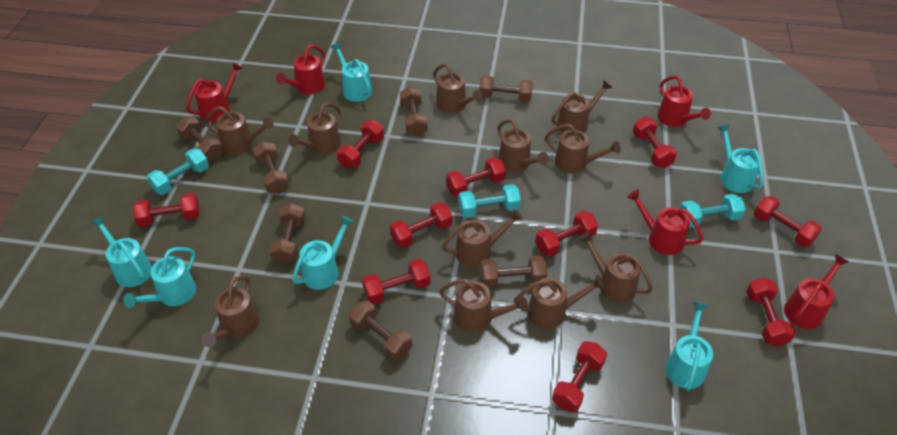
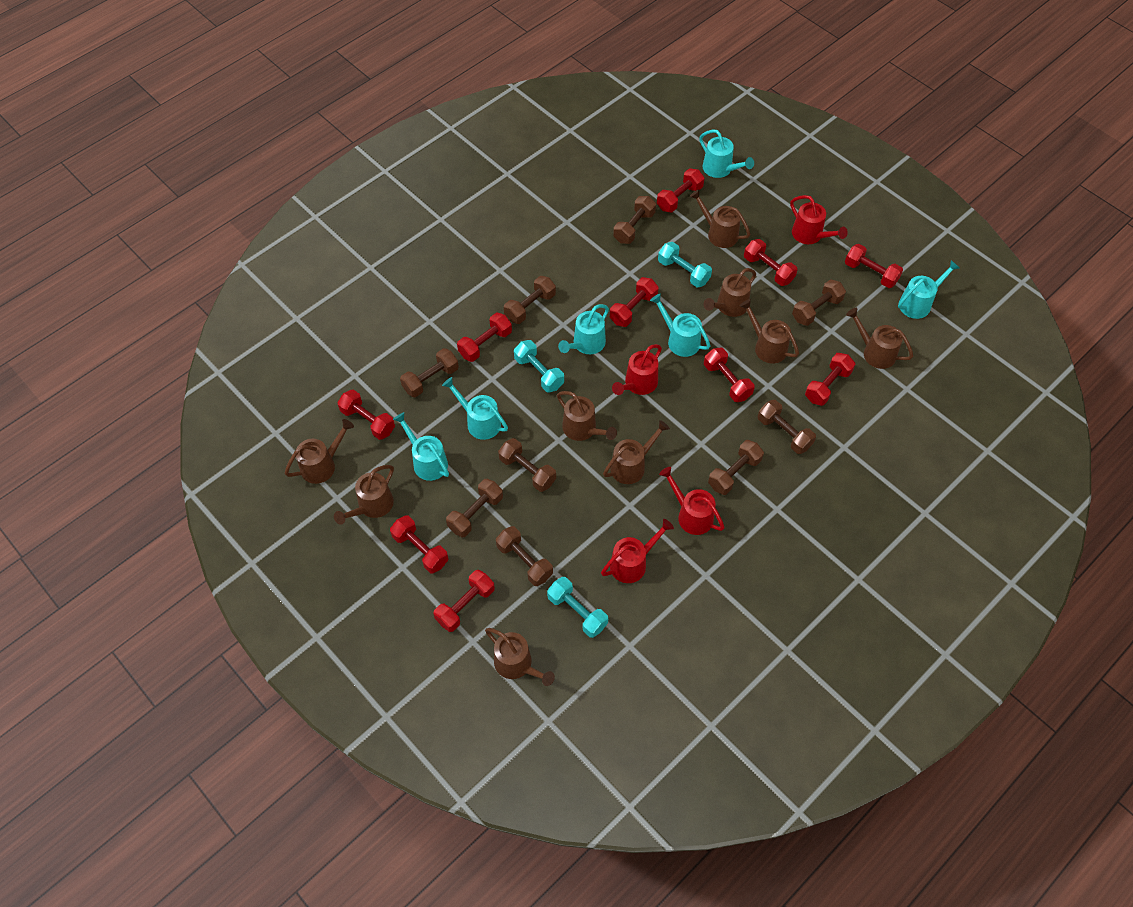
brown dumbbell: 7 -> 9
brown watering can: 11 -> 9
red watering can: 5 -> 4

